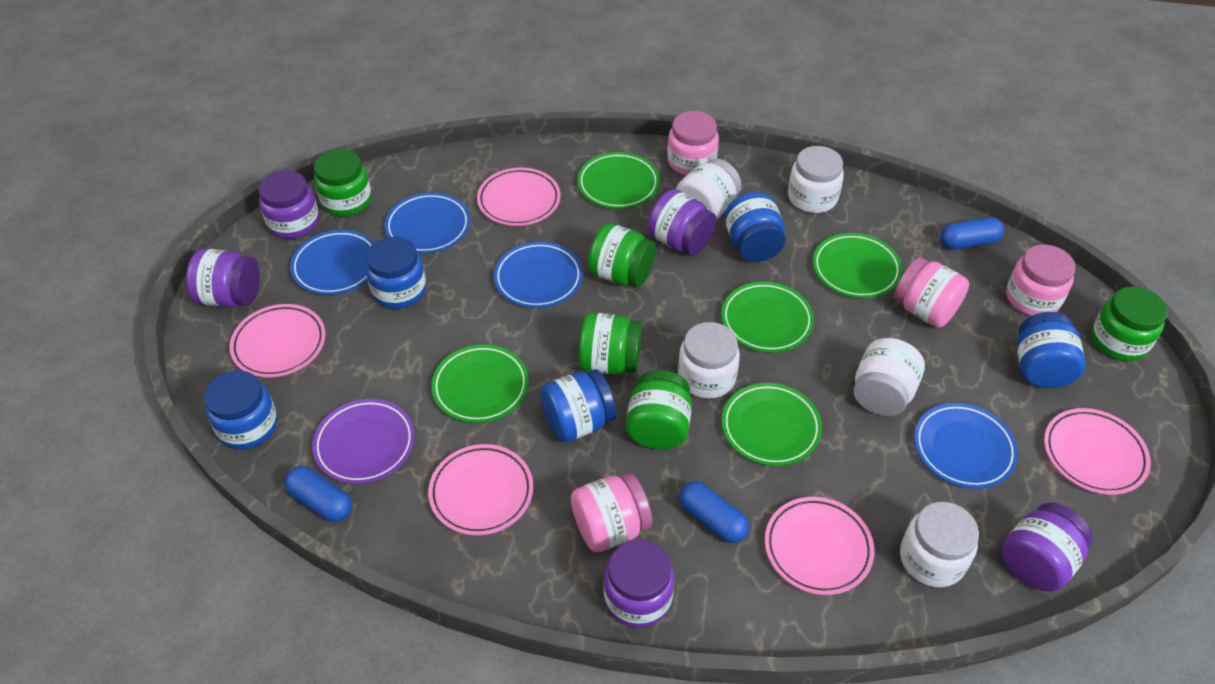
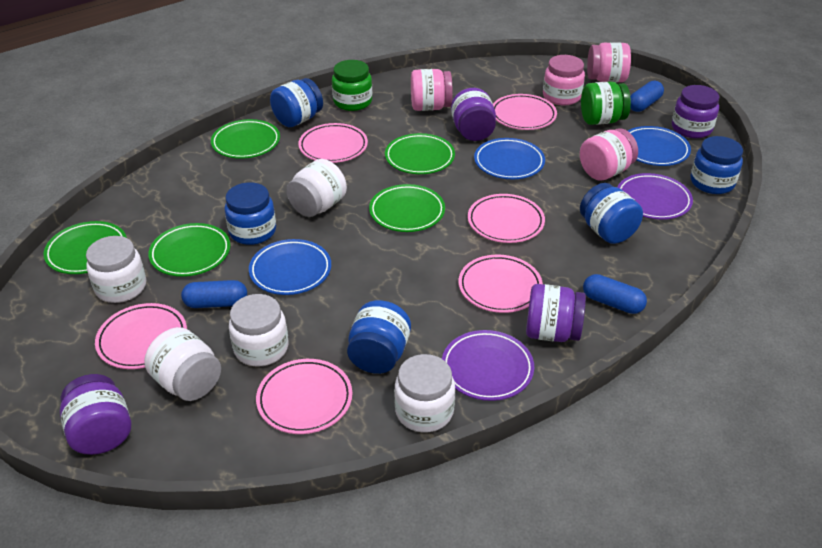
blue plate: 4 -> 3
green jar: 5 -> 2
pink plate: 5 -> 6
purple jar: 5 -> 4
purple plate: 1 -> 2

